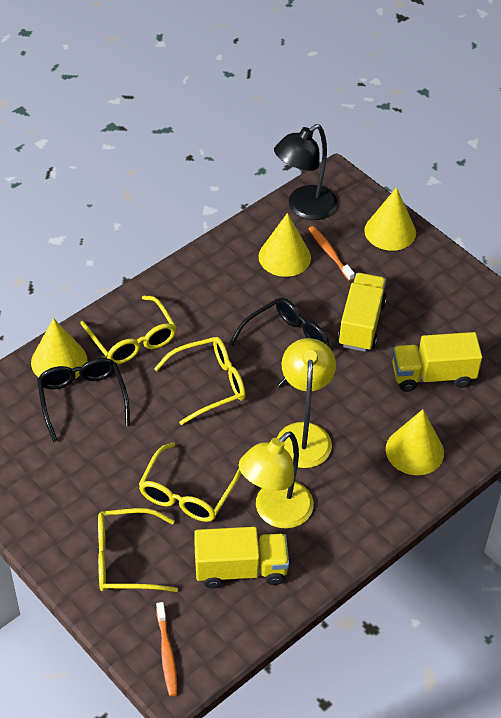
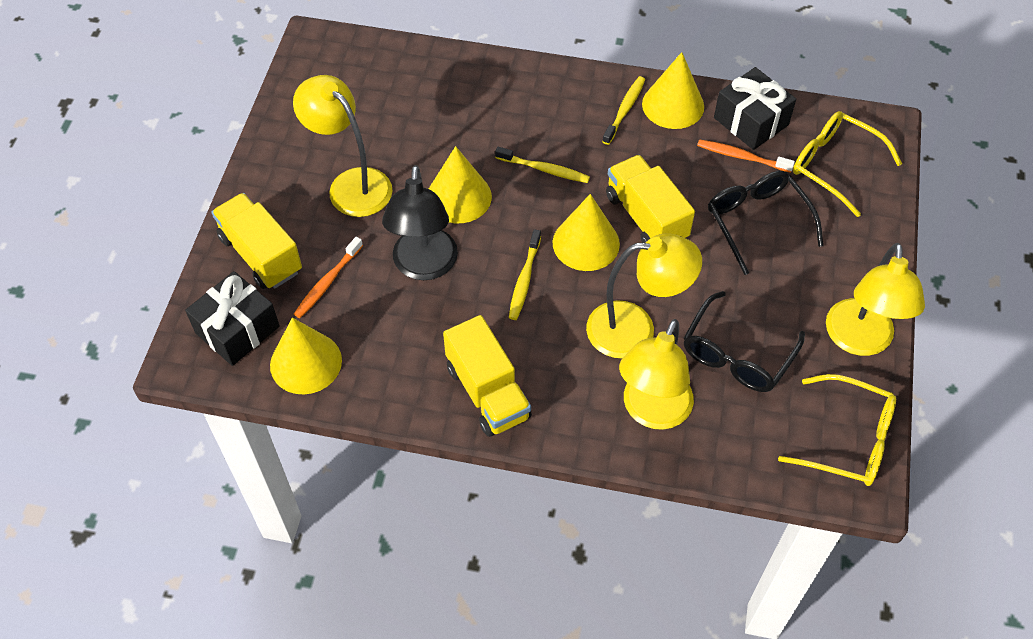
black gift: 0 -> 2
yellow glasses: 4 -> 2
yellow lamp: 2 -> 4
yellow toothbrush: 0 -> 3

